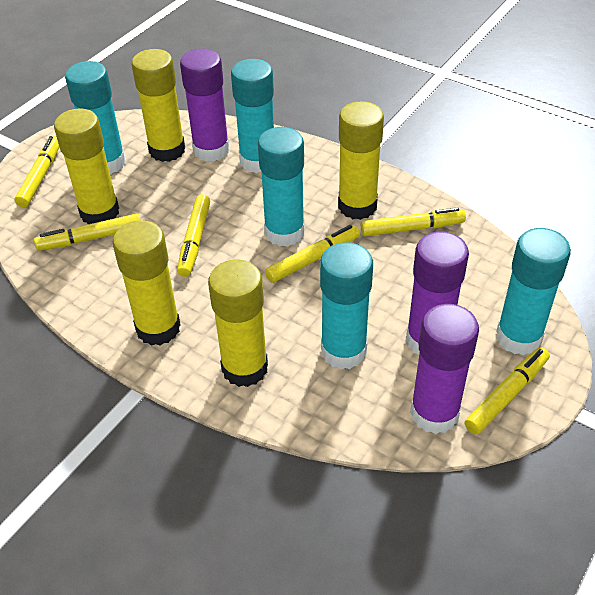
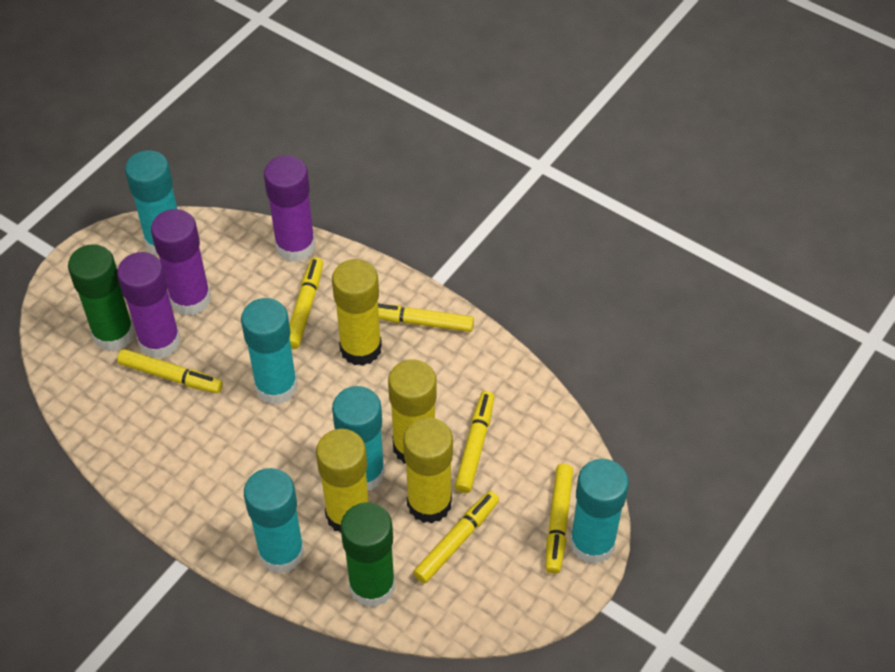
green glue stick: 0 -> 2
yellow glue stick: 5 -> 4

